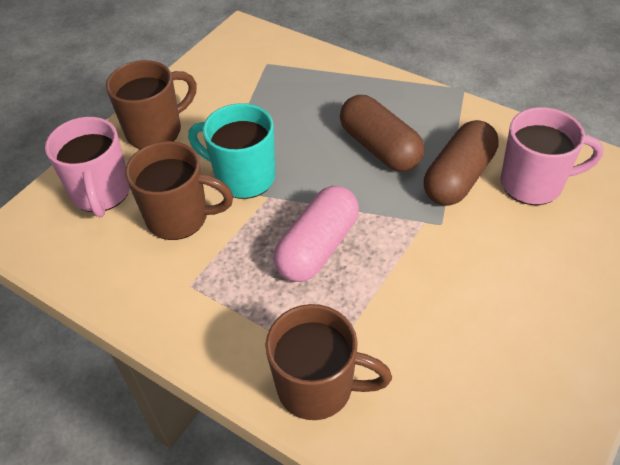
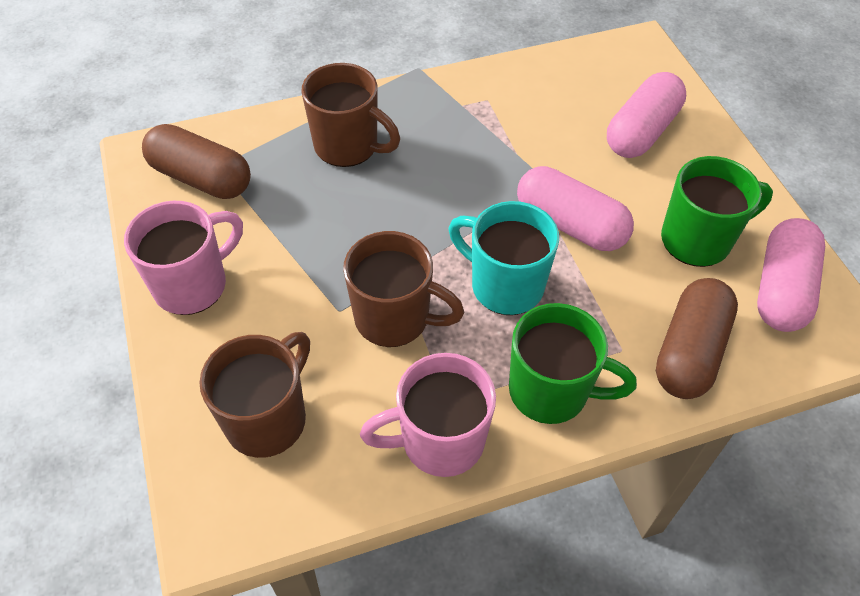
green mug: 0 -> 2
pink capsule: 1 -> 3

